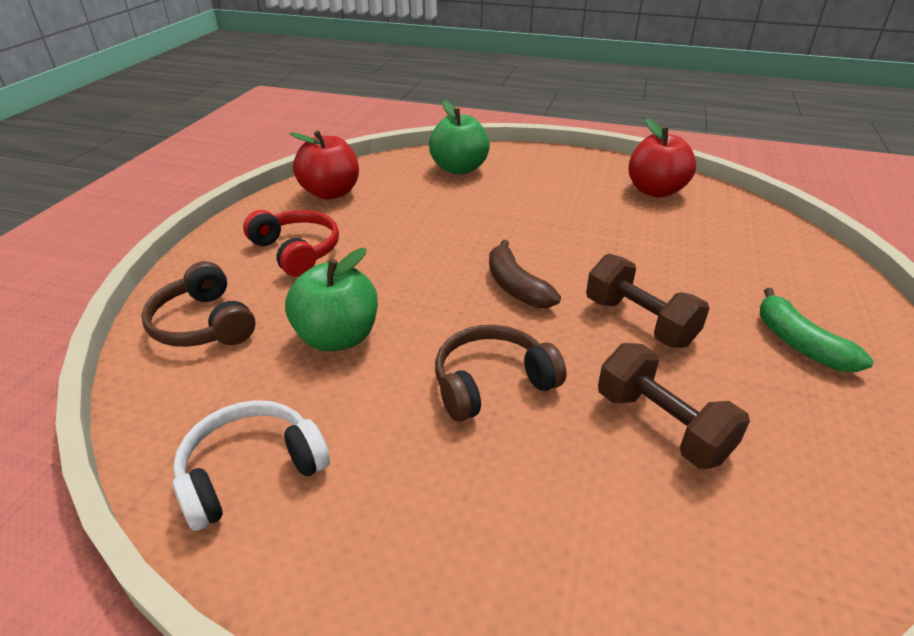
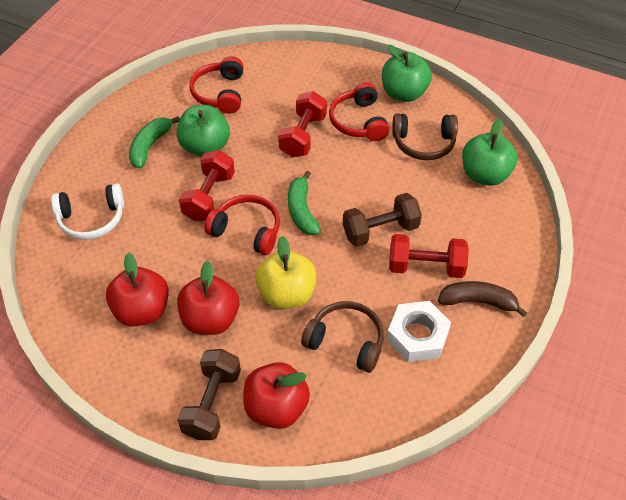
green apple: 2 -> 3
green banana: 1 -> 2
red apple: 2 -> 3
red dumbbell: 0 -> 3
red headphones: 1 -> 3
white nut: 0 -> 1
yellow apple: 0 -> 1

